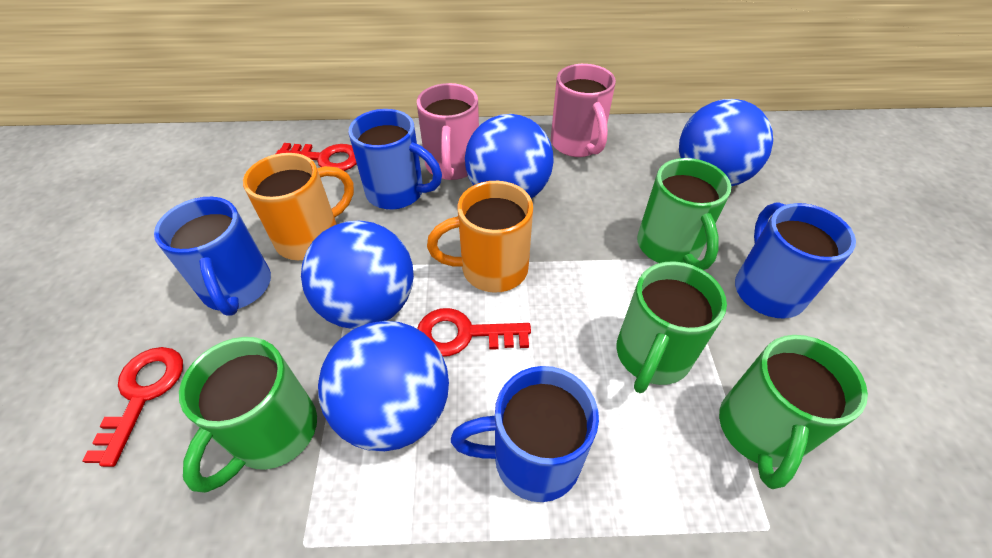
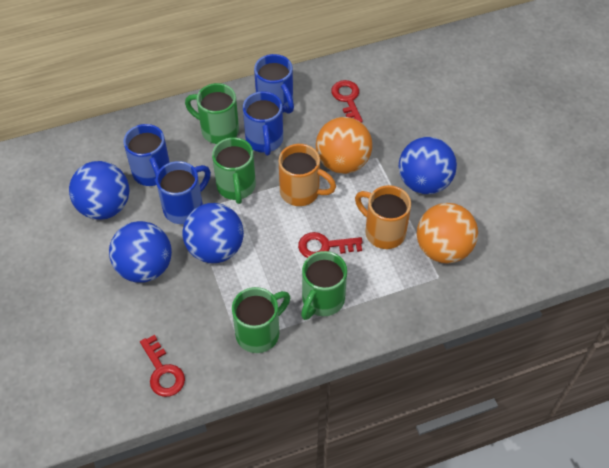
orange ball: 0 -> 2
pink mug: 2 -> 0

